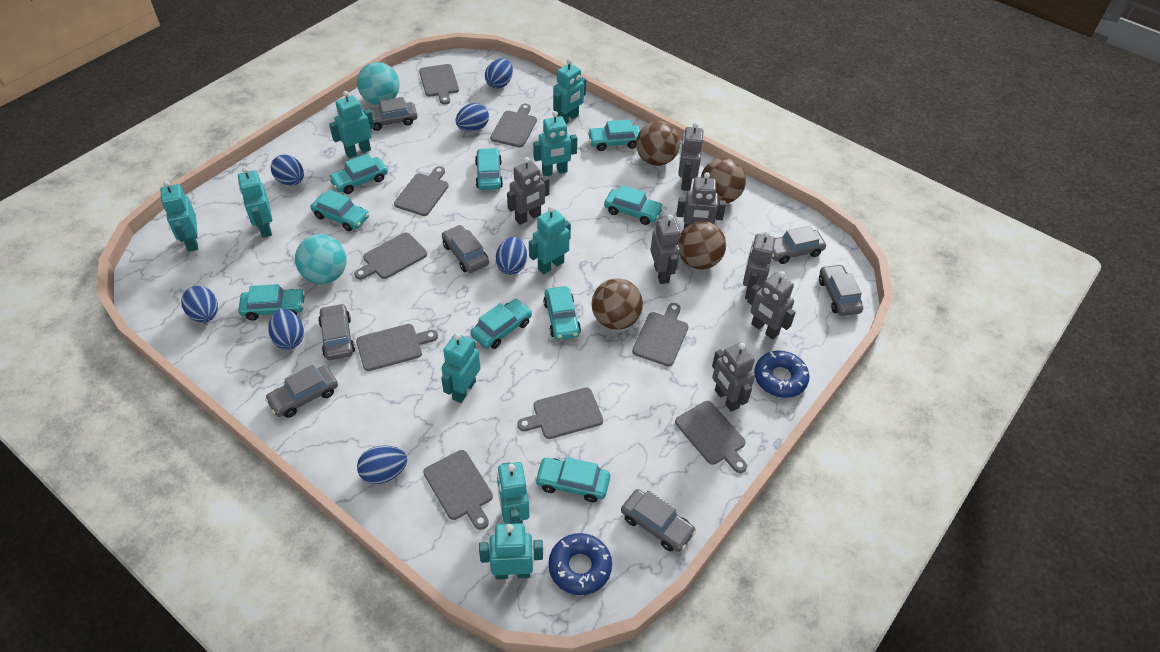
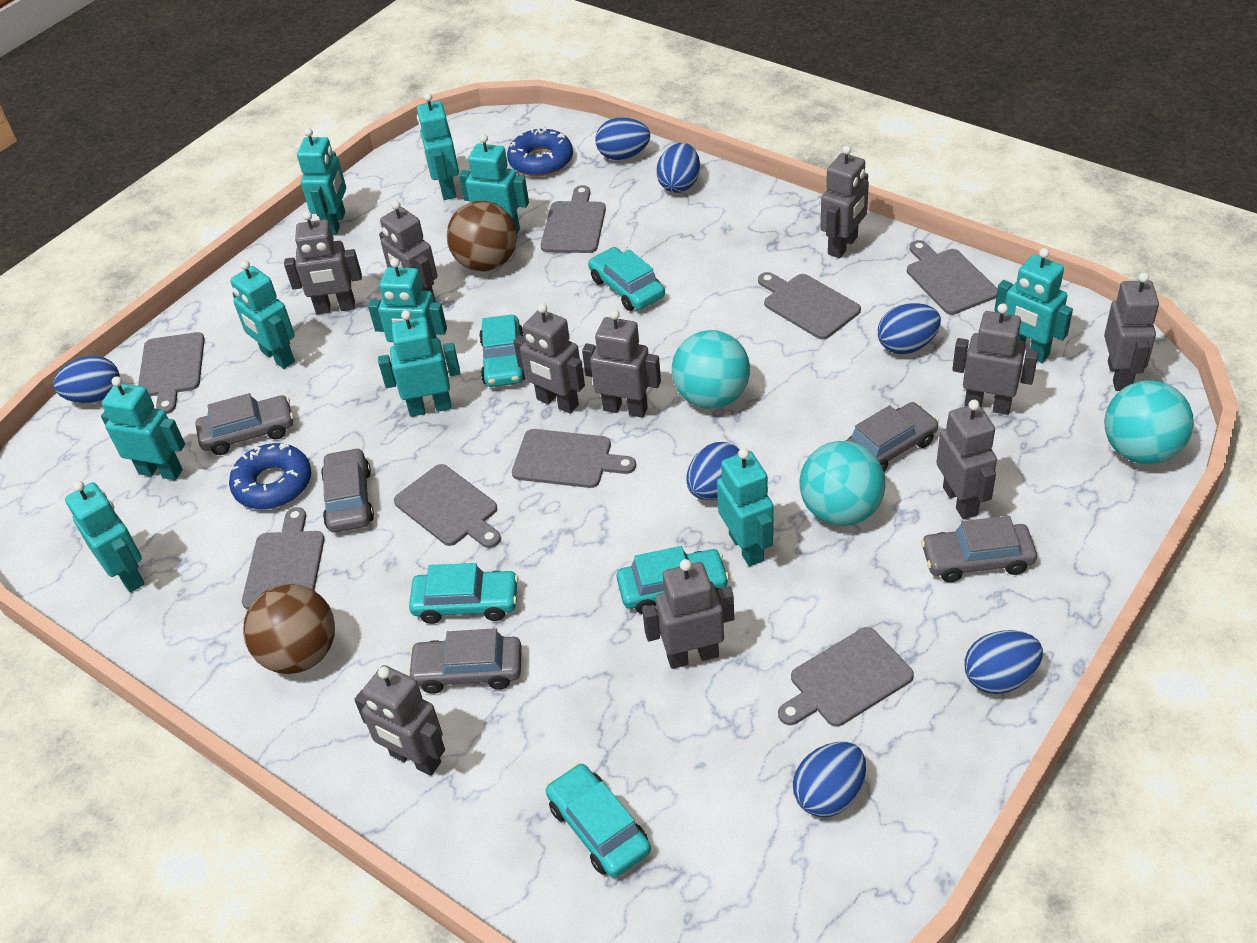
brown ball: 4 -> 2
grey car: 7 -> 5
grey cutting board: 9 -> 8
grey robot: 7 -> 10
turquoise ball: 2 -> 3
turquoise car: 9 -> 5
turquoise robot: 9 -> 10

